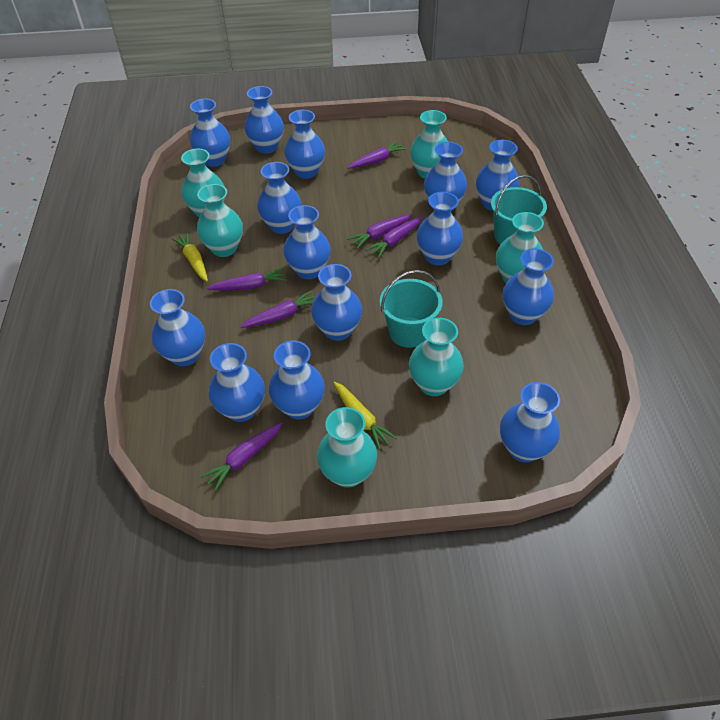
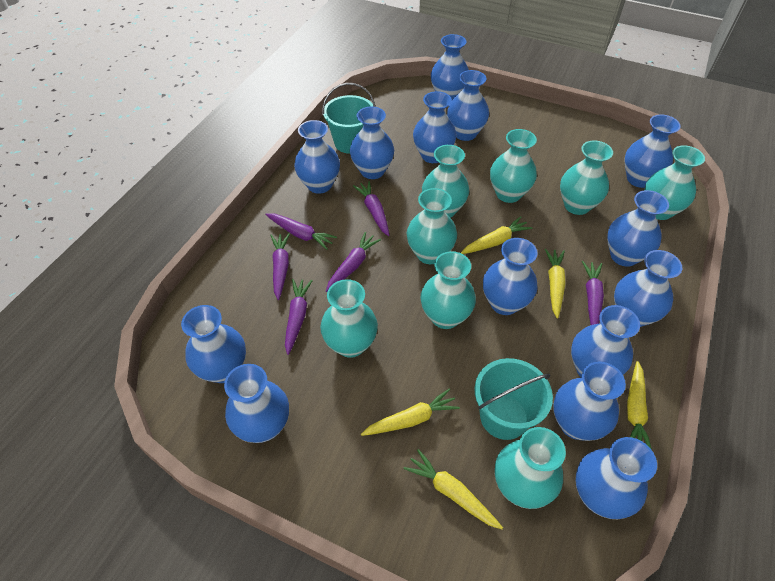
turquoise vase: 6 -> 8
yellow carrot: 2 -> 5

